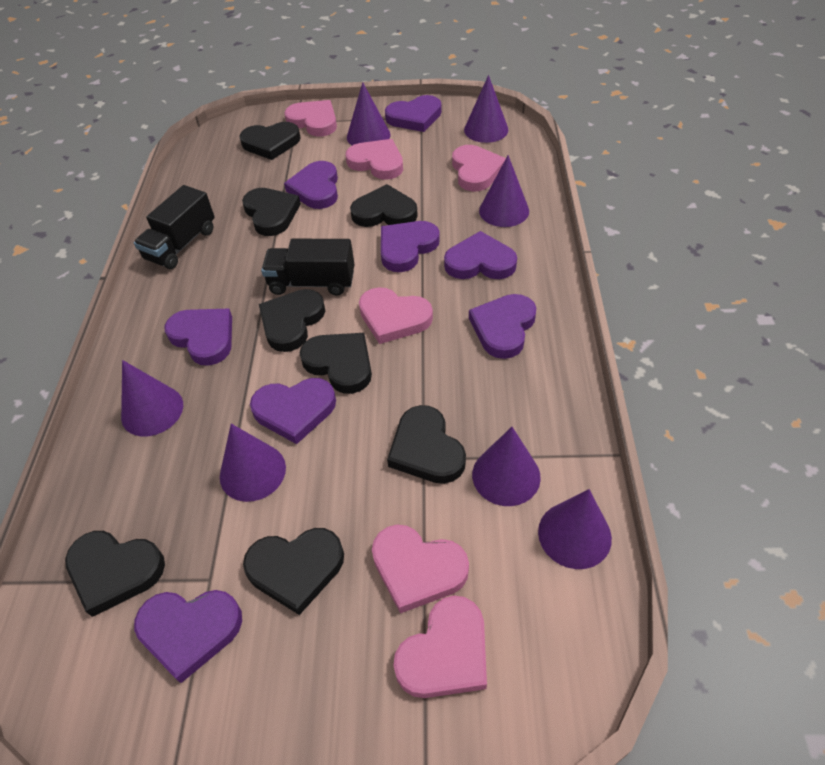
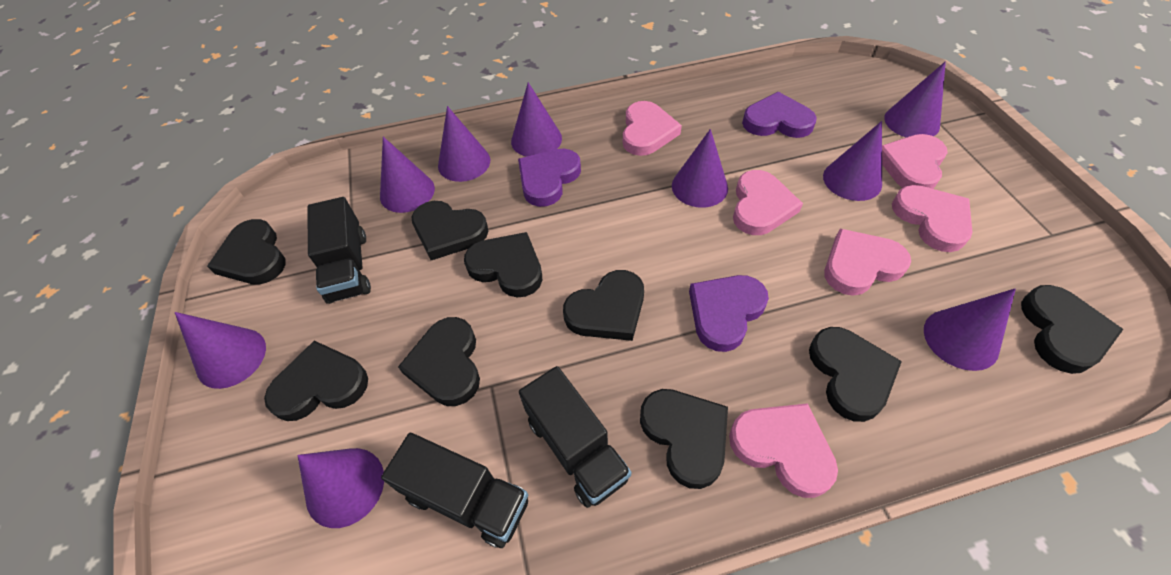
black heart: 8 -> 9
black truck: 2 -> 3
purple cone: 7 -> 9
purple heart: 8 -> 3

